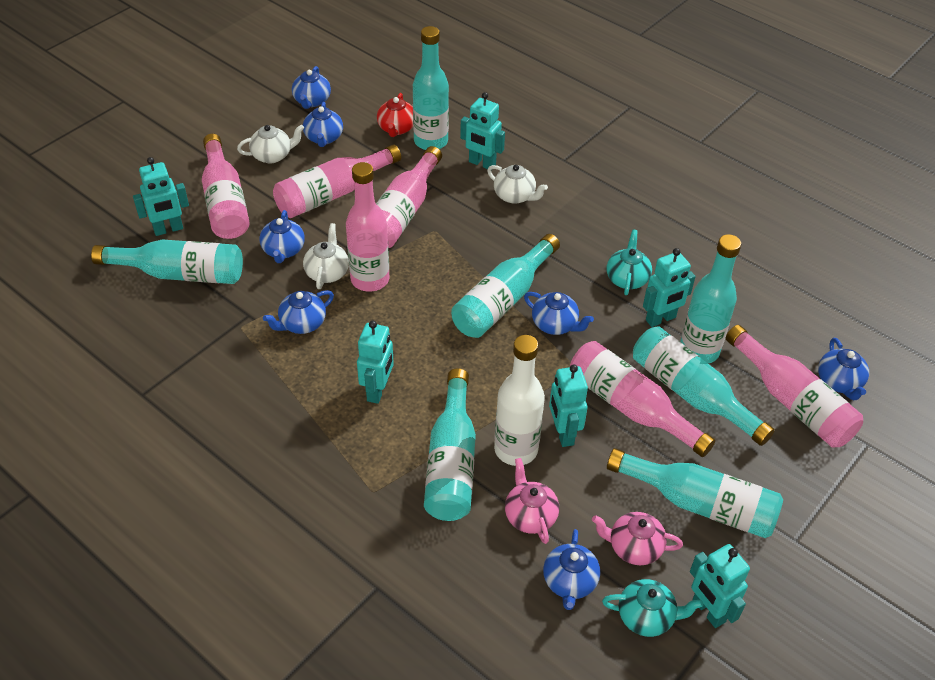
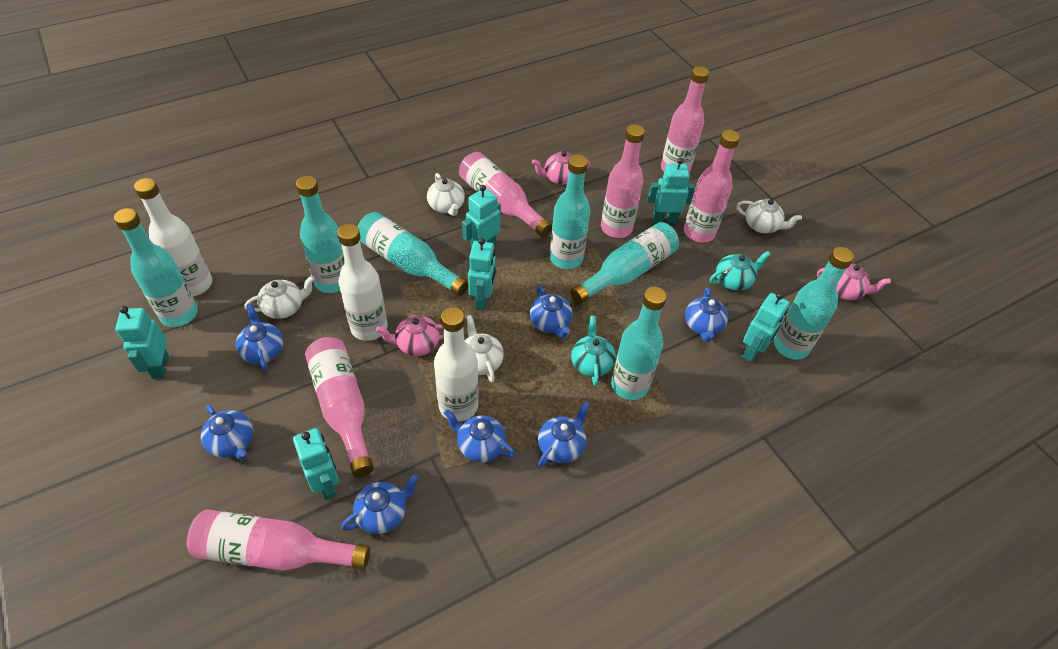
pink teapot: 2 -> 3
red teapot: 1 -> 0
white bottle: 1 -> 3
white teapot: 3 -> 4

